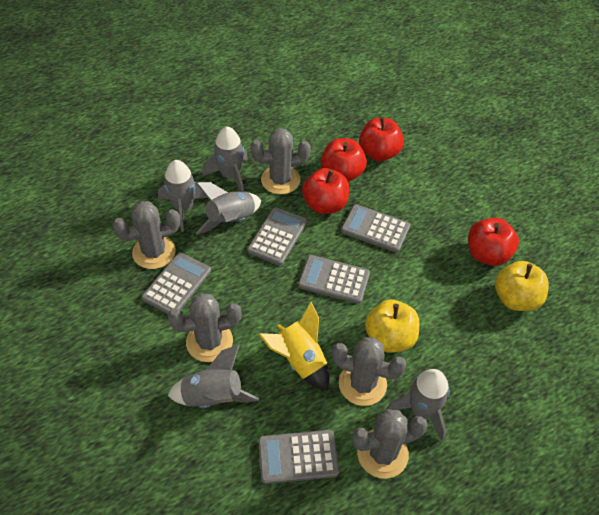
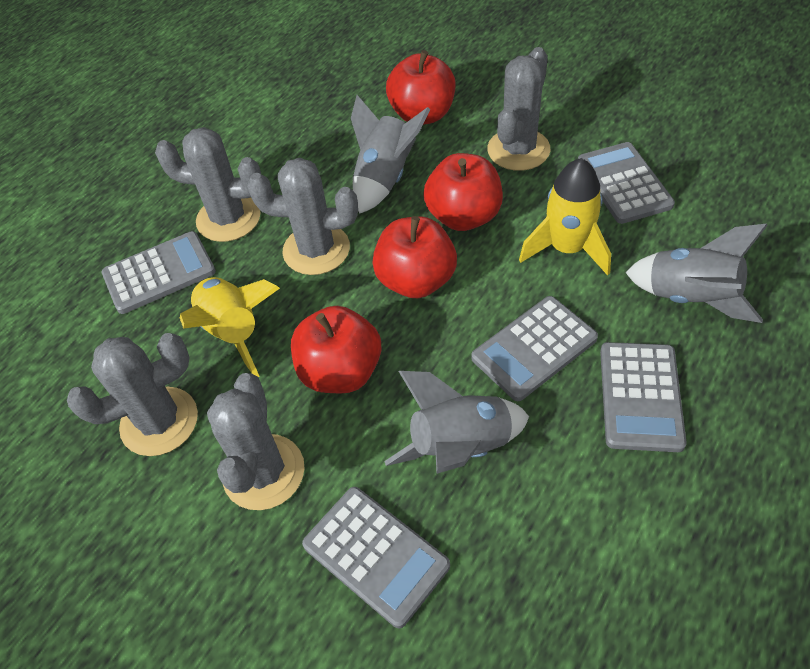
grey rocket: 5 -> 3
yellow apple: 2 -> 0
yellow rocket: 1 -> 2

